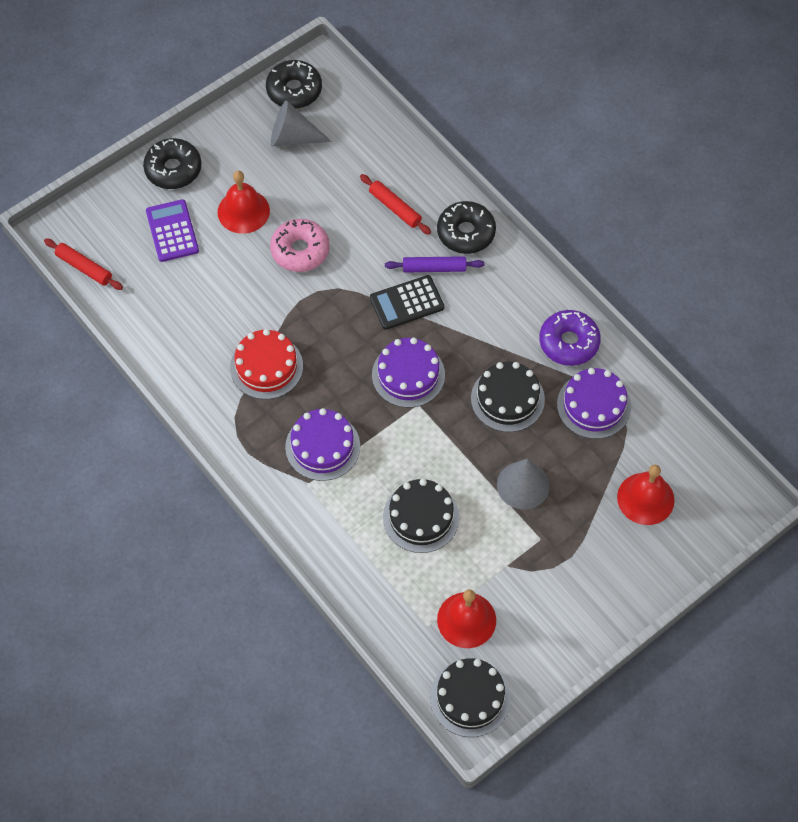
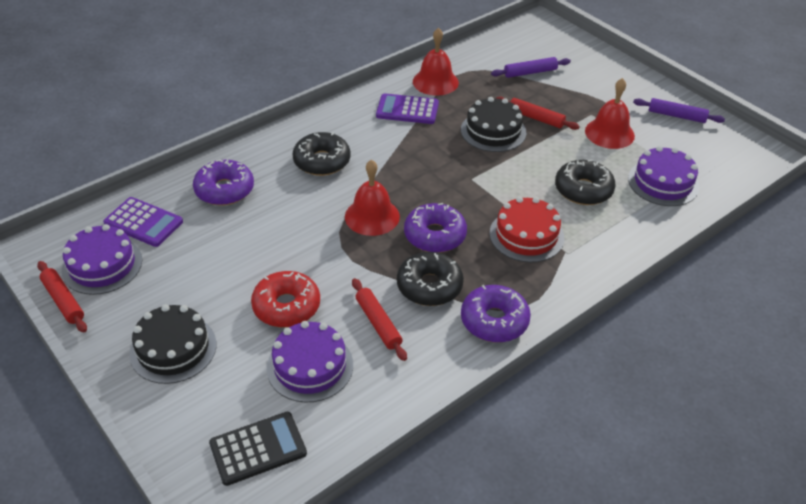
black cake: 3 -> 2
grey cone: 2 -> 0
pink donut: 1 -> 0
purple calculator: 1 -> 2
purple donut: 1 -> 3
purple rolling pin: 1 -> 2
red donut: 0 -> 1
red rolling pin: 2 -> 3

